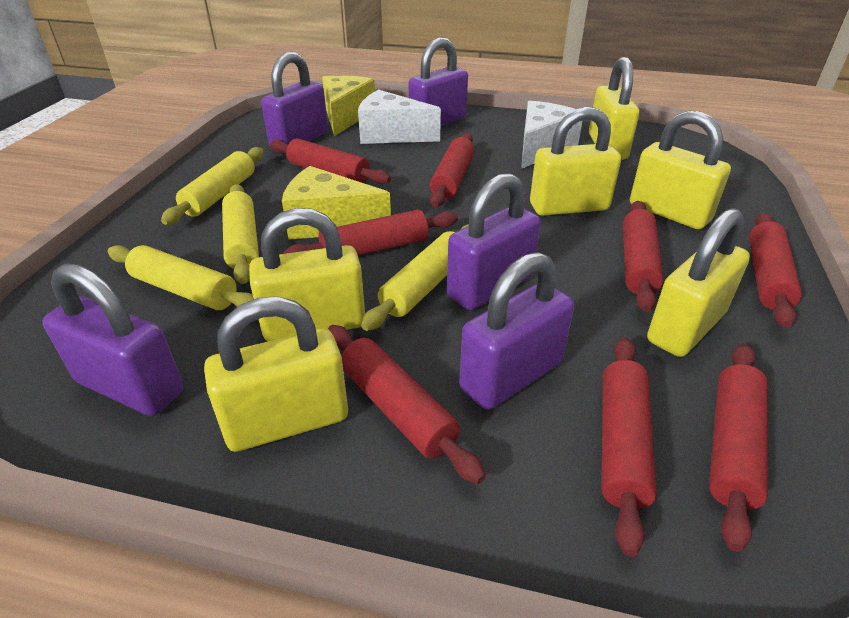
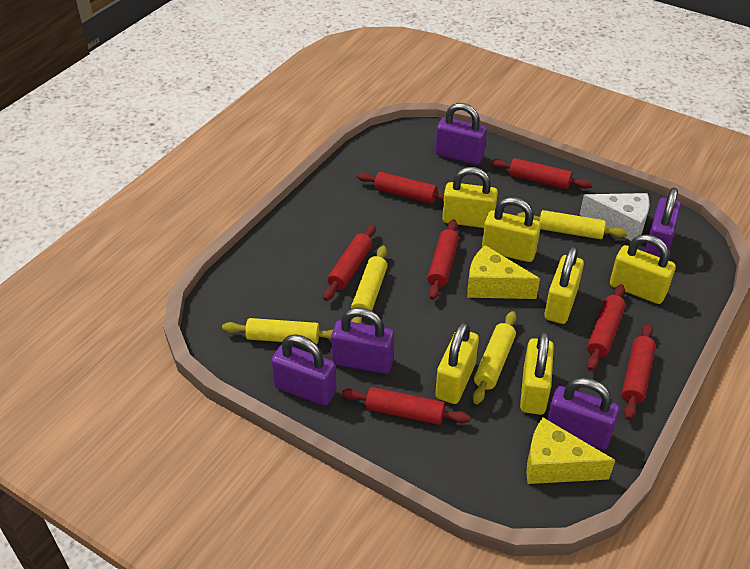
red rolling pin: 8 -> 7
white cheese: 2 -> 1

